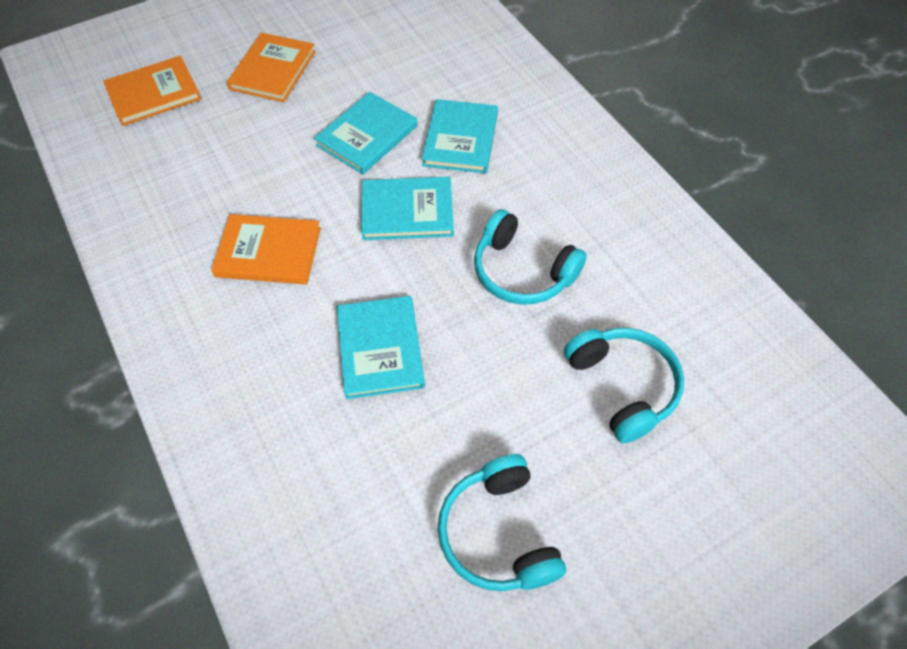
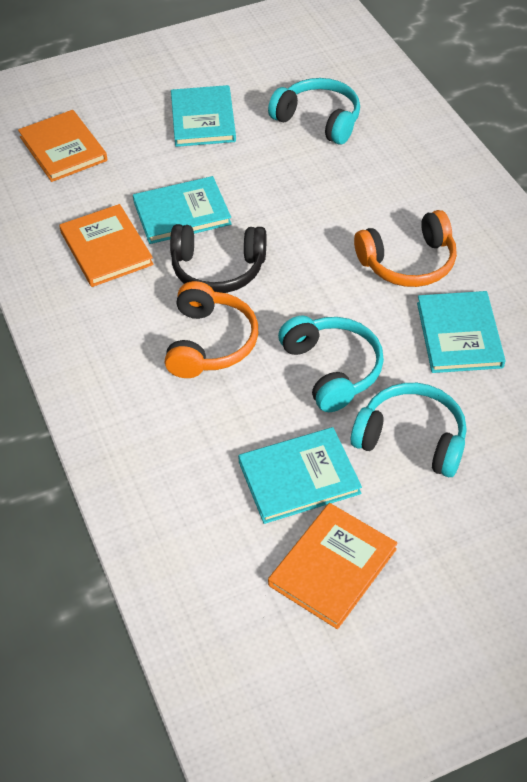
black headphones: 0 -> 1
orange headphones: 0 -> 2

